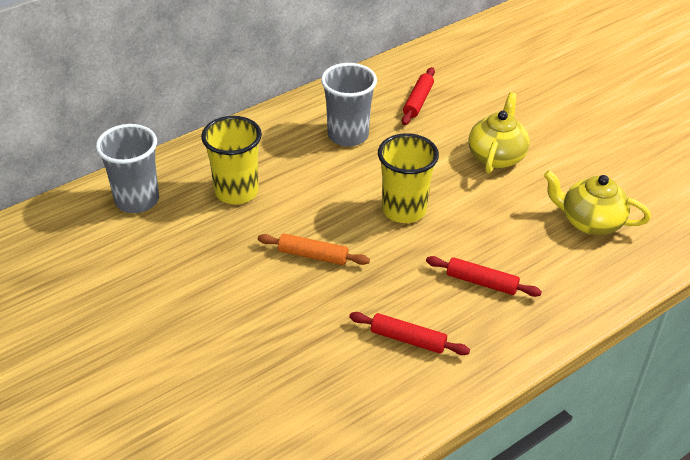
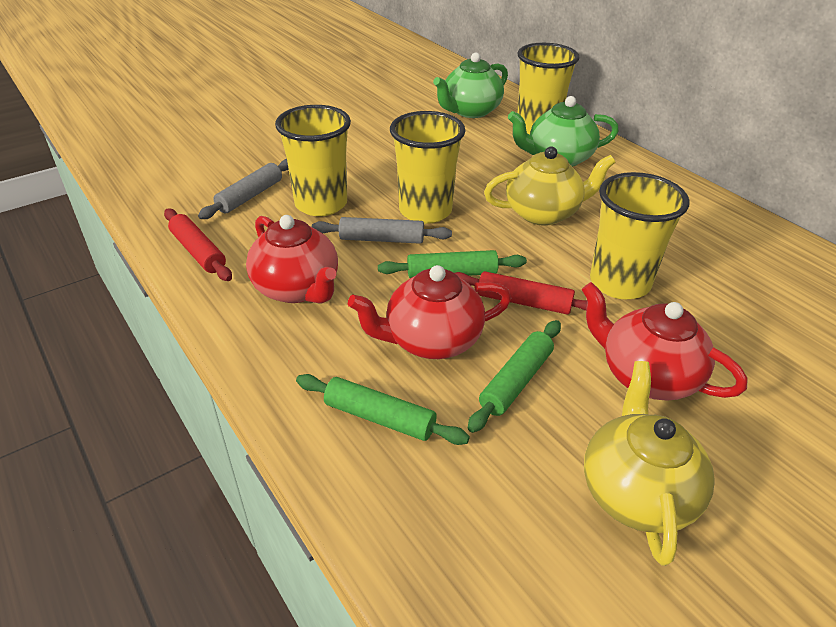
green rolling pin: 0 -> 3
green teapot: 0 -> 2
grey cup: 2 -> 0
grey rolling pin: 0 -> 2
orange rolling pin: 1 -> 0
red rolling pin: 3 -> 2
red teapot: 0 -> 3
yellow cup: 2 -> 4

